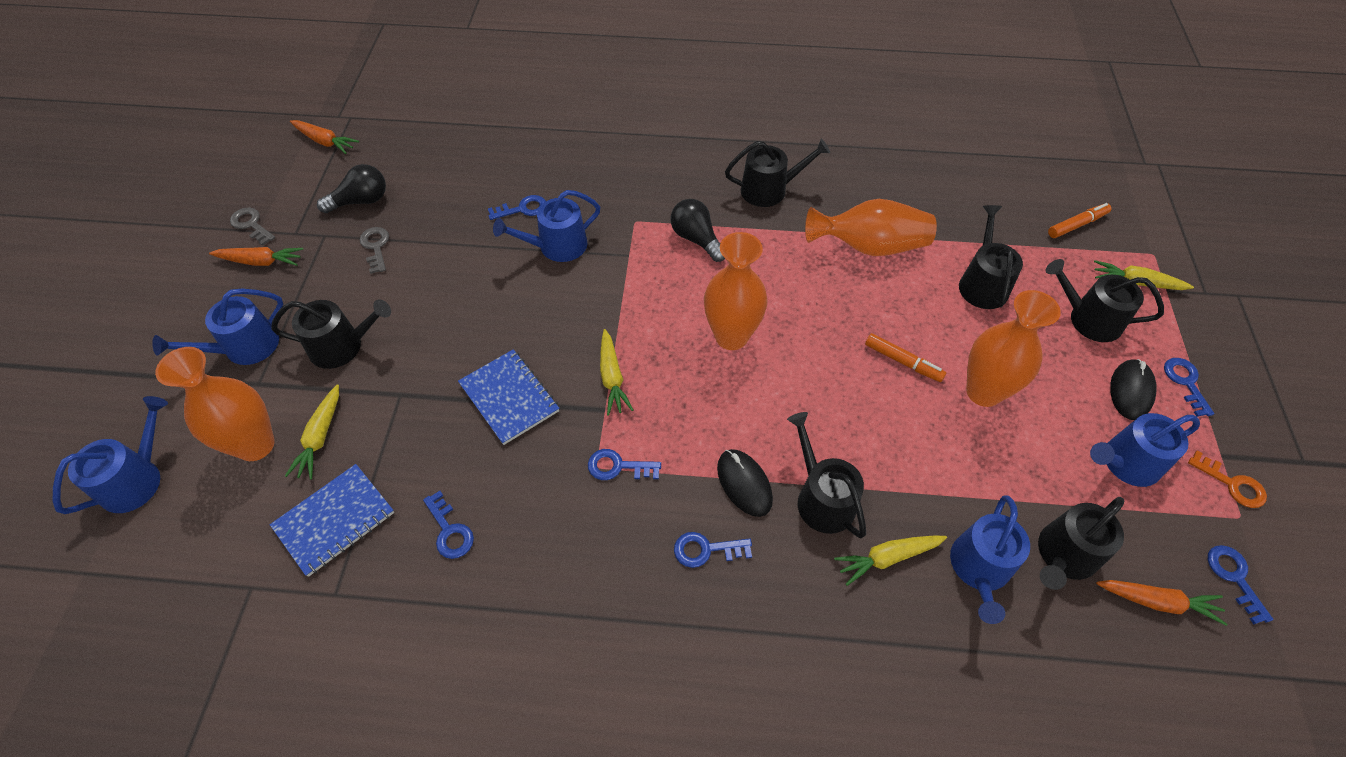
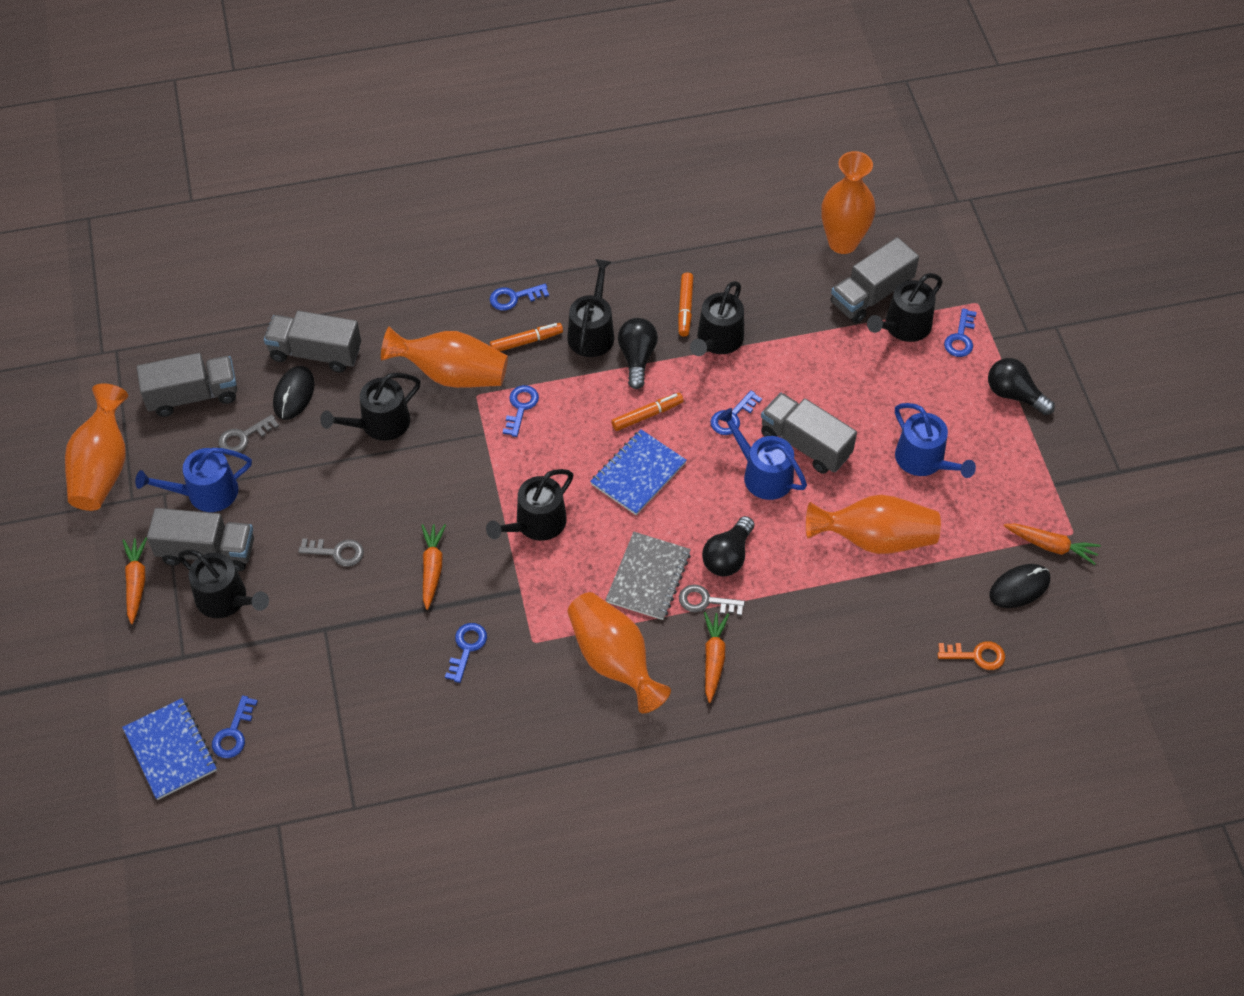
black light bulb: 2 -> 3
blue watering can: 5 -> 3
grey key: 2 -> 3
grey notebook: 0 -> 1
grey truck: 0 -> 5
orange carrot: 3 -> 4
orange marker: 2 -> 3
orange vase: 4 -> 5
yellow carrot: 4 -> 0

